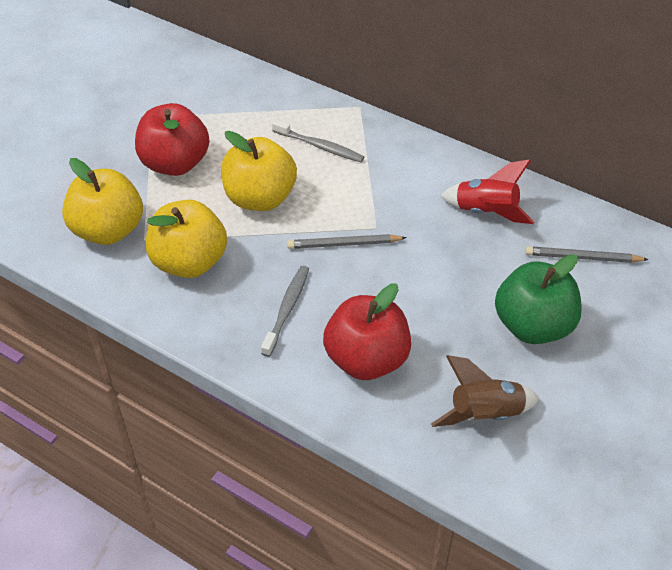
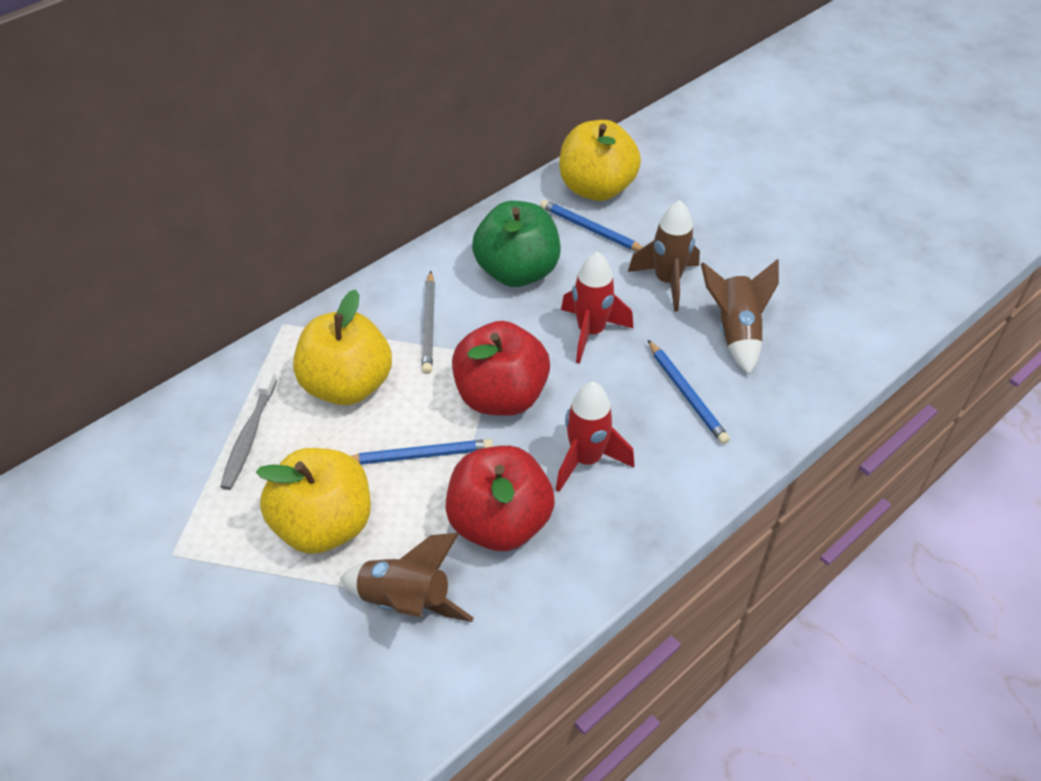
blue pencil: 0 -> 3
brown rocket: 1 -> 3
grey pencil: 2 -> 1
grey toothbrush: 2 -> 1
red rocket: 1 -> 2

